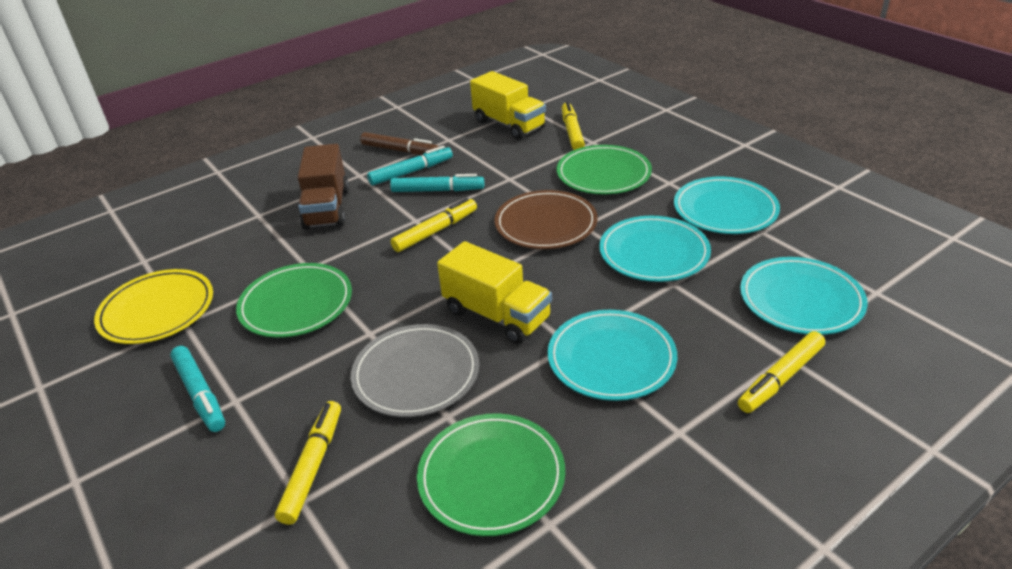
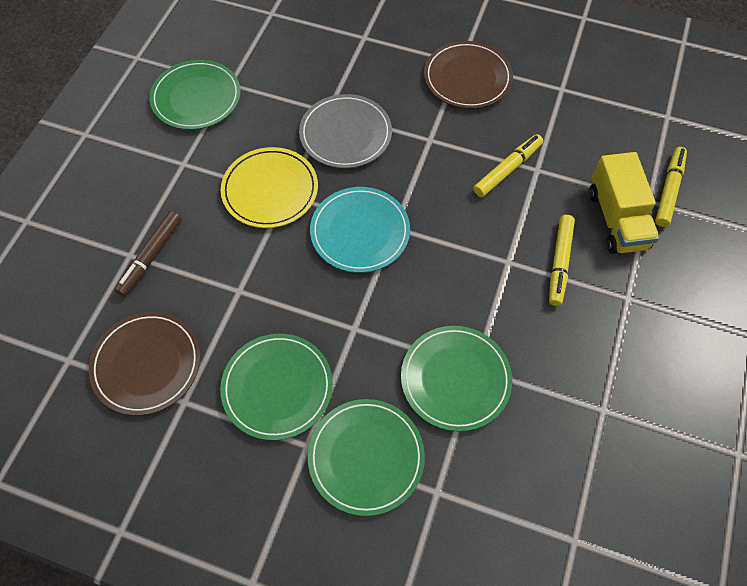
brown plate: 1 -> 2
brown truck: 1 -> 0
green plate: 3 -> 4
turquoise marker: 3 -> 0
turquoise plate: 4 -> 1
yellow marker: 4 -> 3
yellow truck: 2 -> 1

